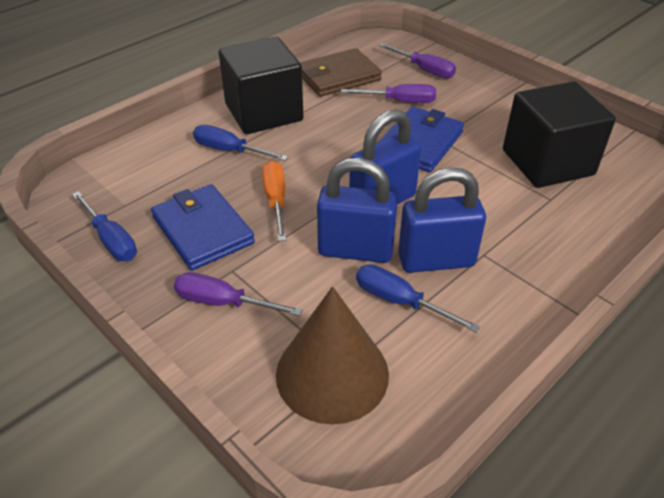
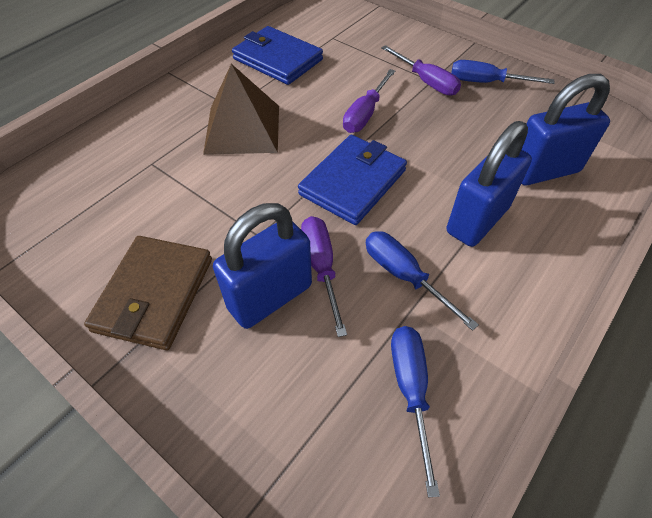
black cube: 2 -> 0
brown cone: 1 -> 0
brown pyramid: 0 -> 1
orange screwdriver: 1 -> 0

